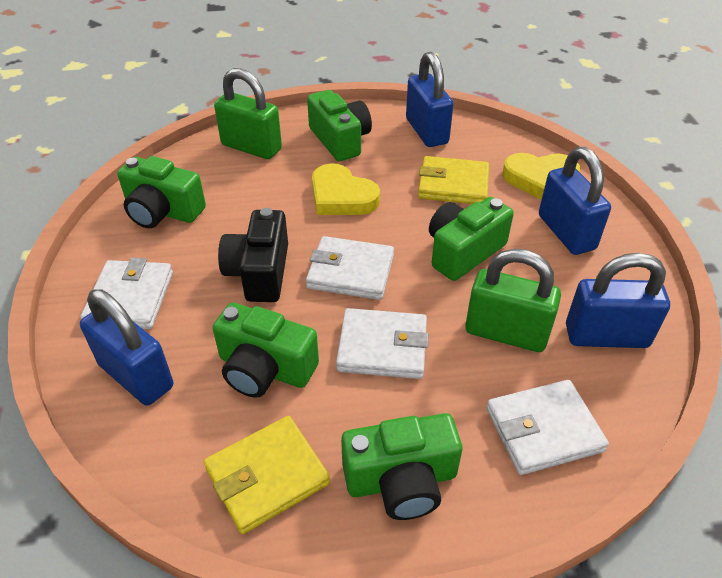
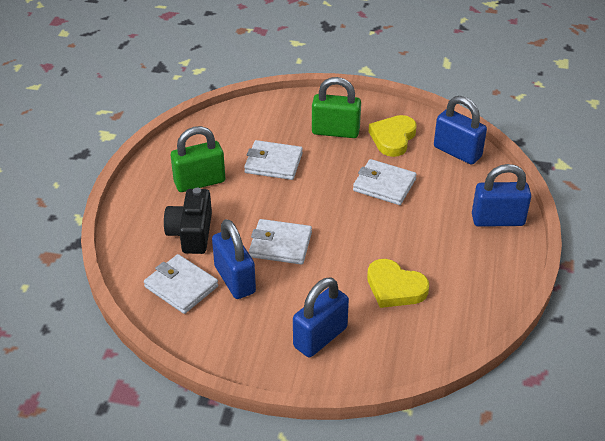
green camera: 5 -> 0
yellow wallet: 2 -> 0

